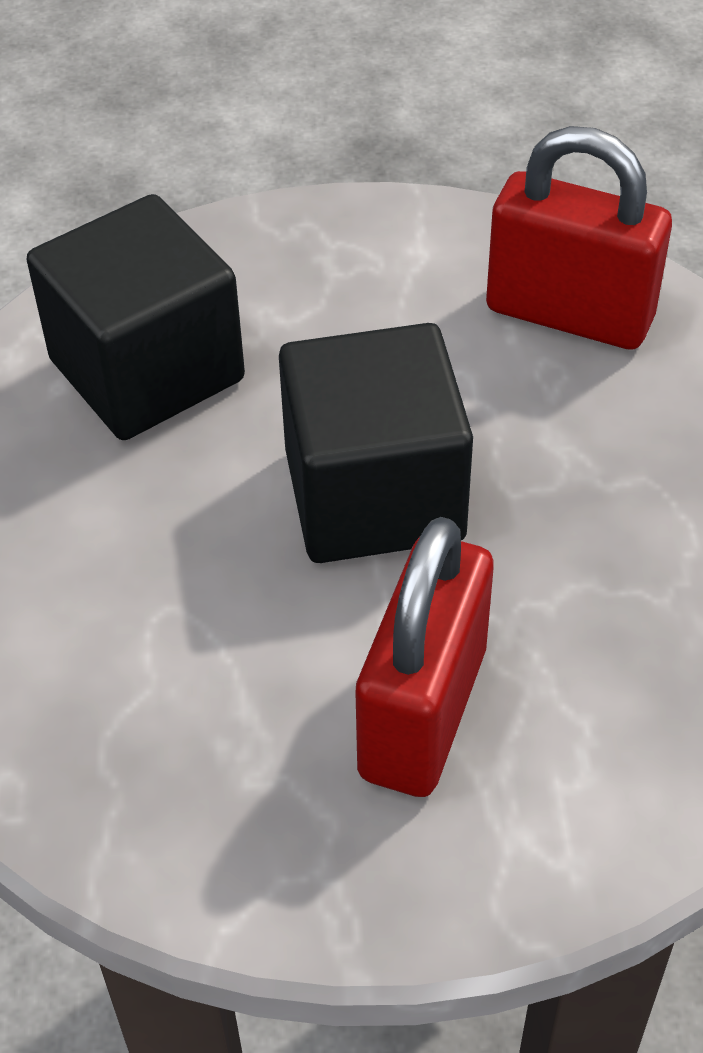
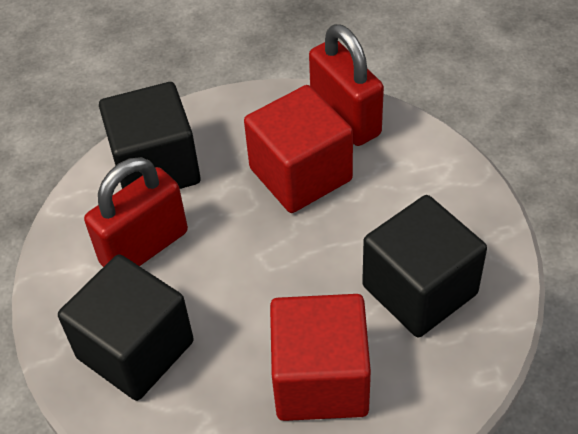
black cube: 2 -> 3
red cube: 0 -> 2

